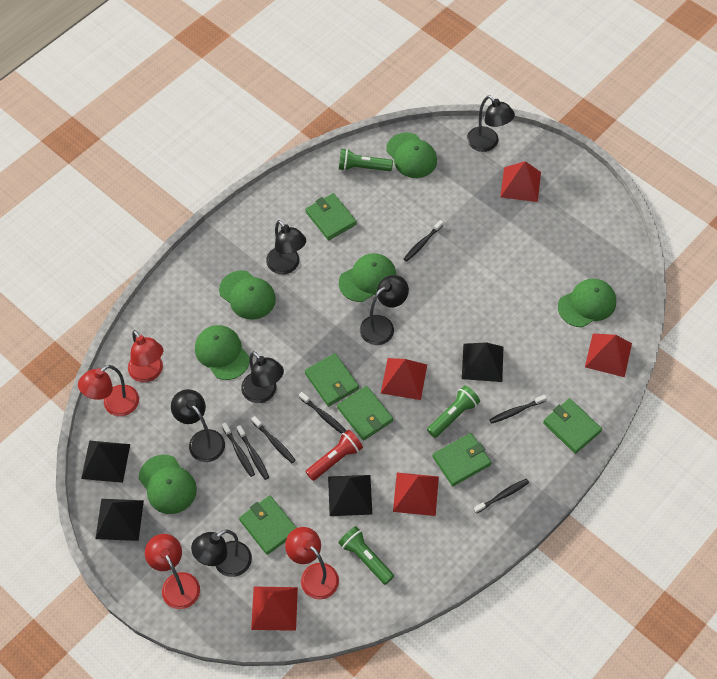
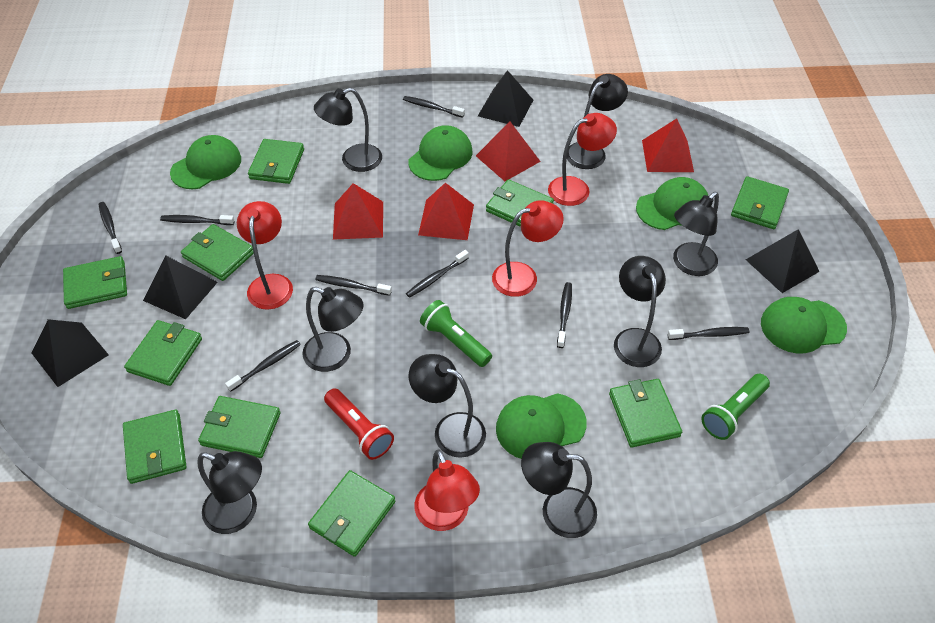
black lamp: 6 -> 8
black toothbrush: 7 -> 8
green cap: 6 -> 5
green flashlight: 3 -> 2
green wallet: 6 -> 10
red pyramid: 5 -> 4

